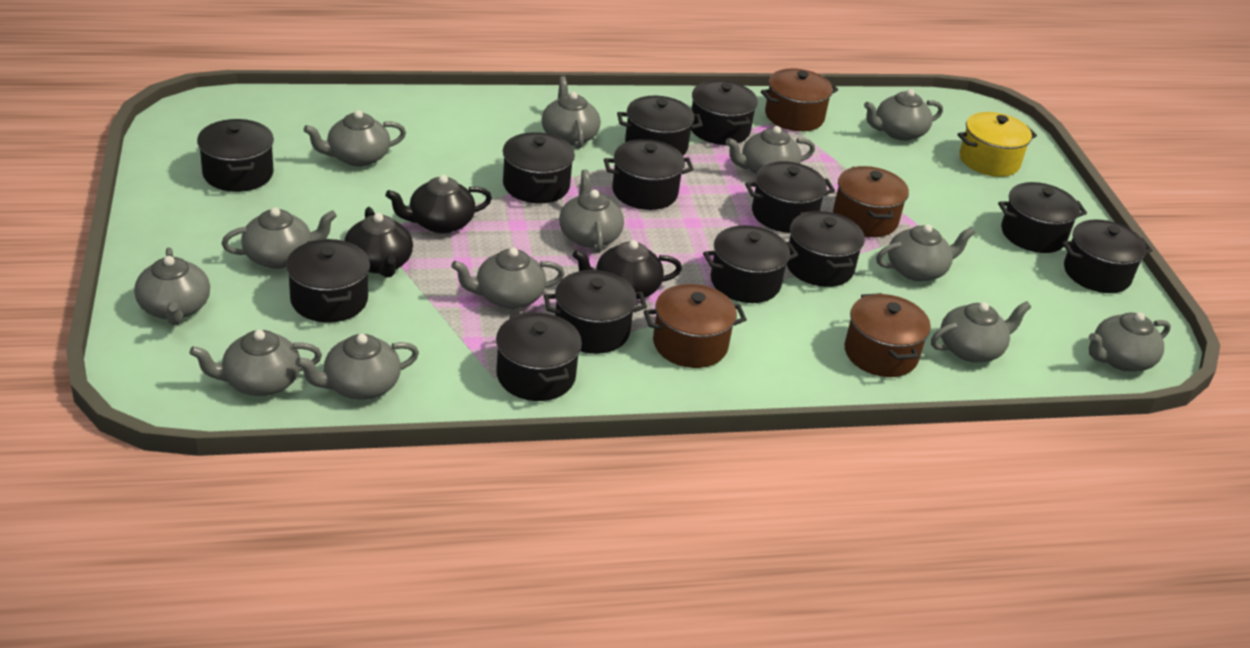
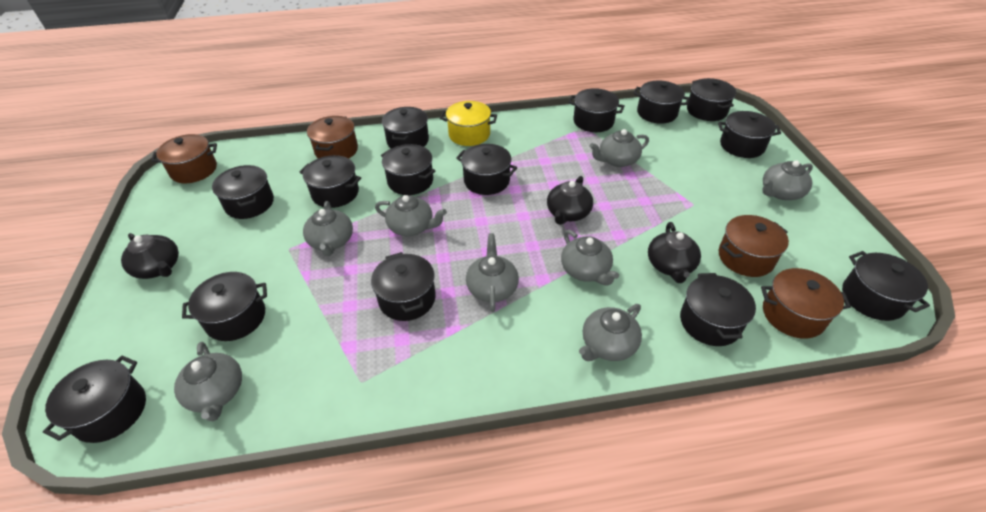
black pot: 13 -> 14
grey teapot: 13 -> 8

